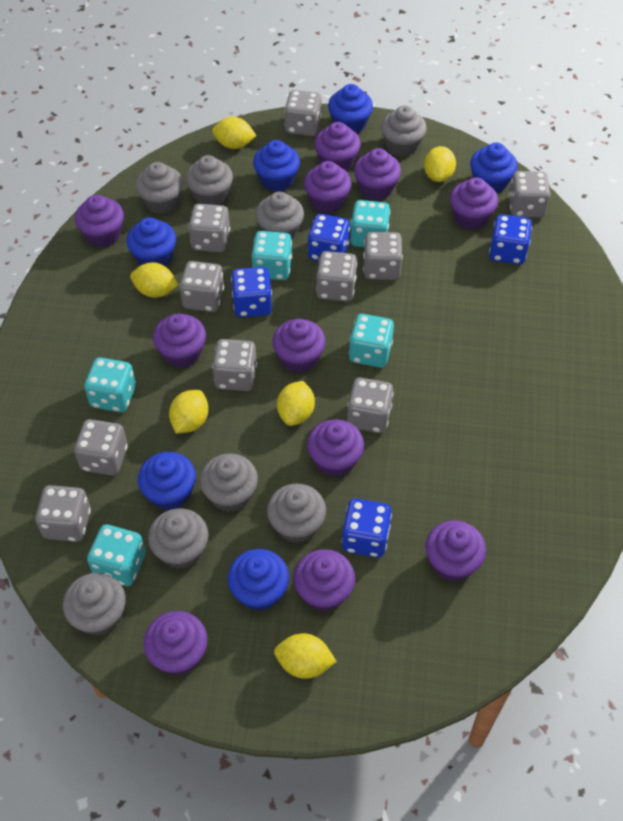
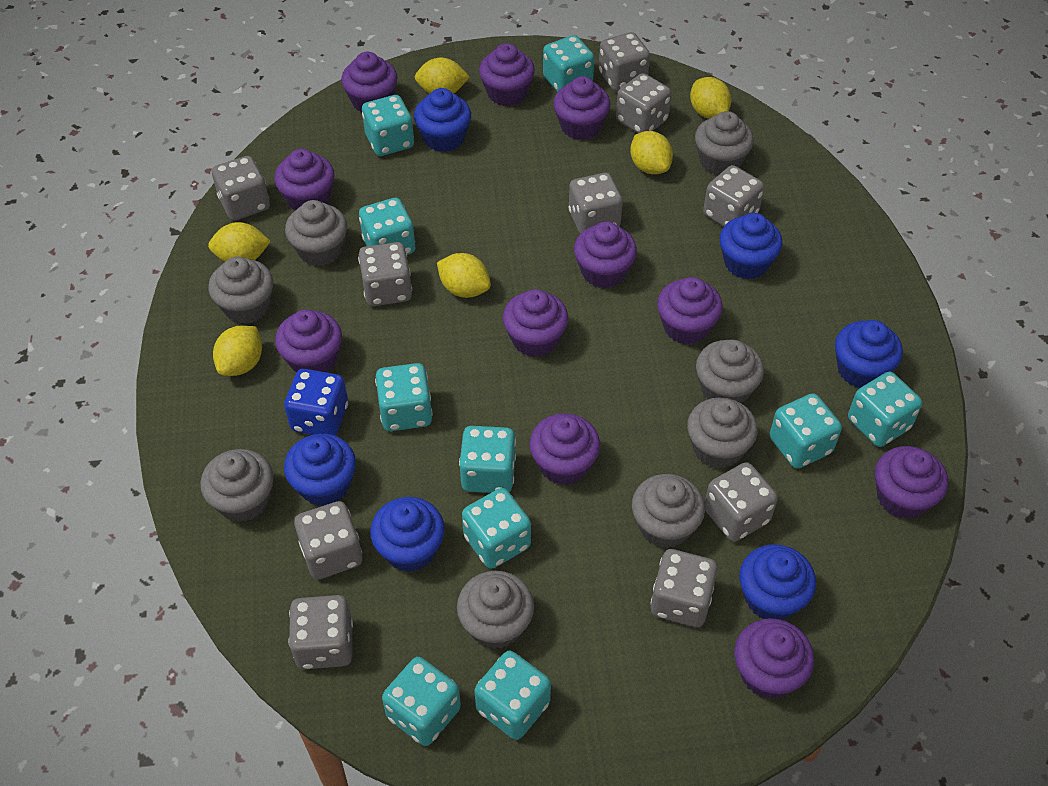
blue dice: 4 -> 1
turquoise dice: 5 -> 10

